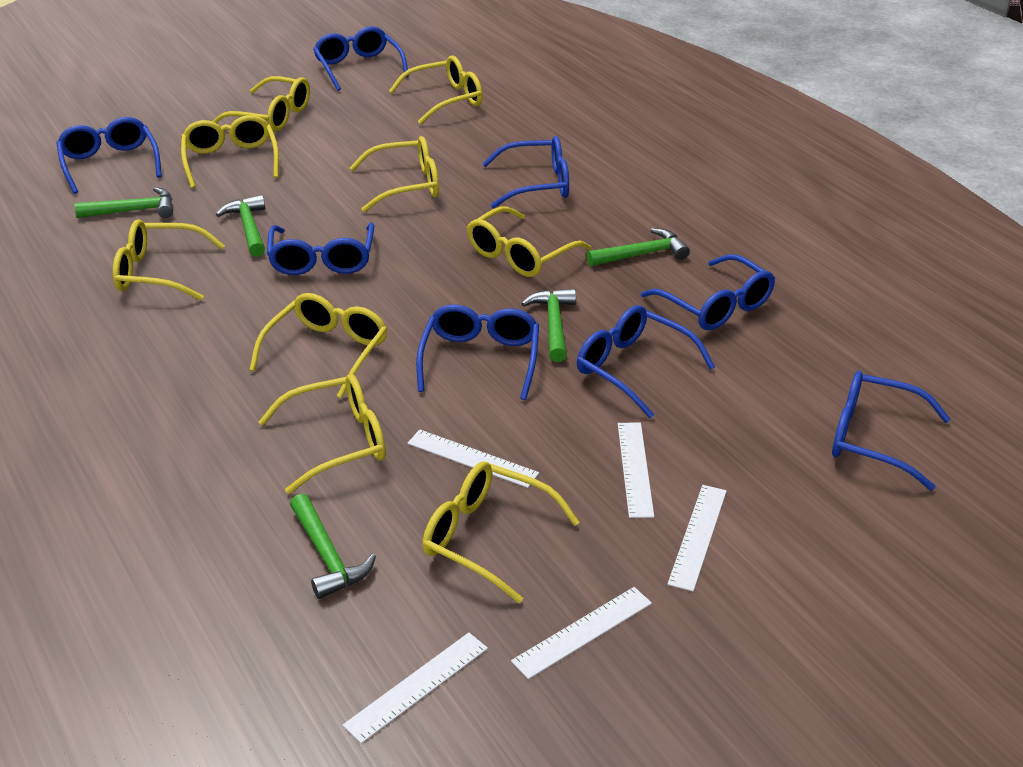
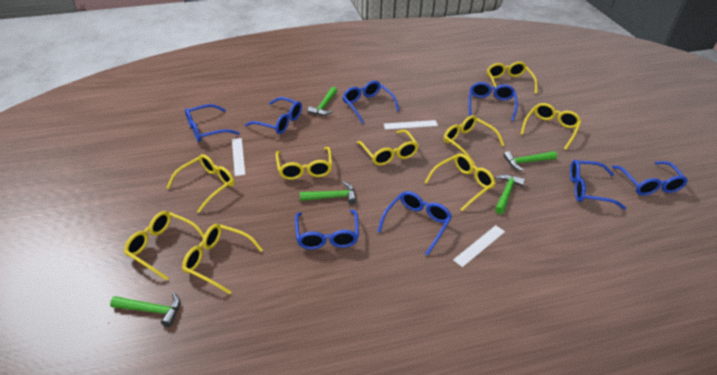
white ruler: 5 -> 3

